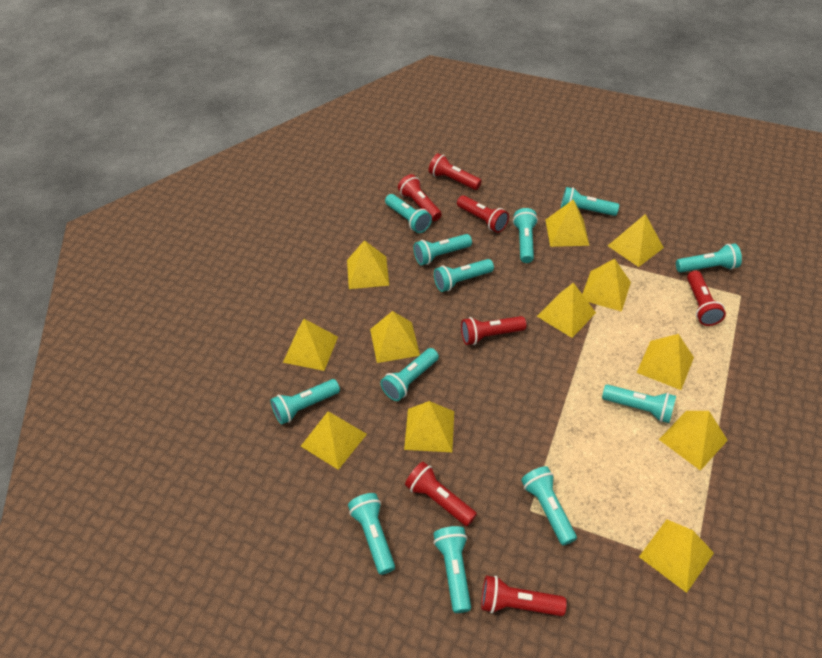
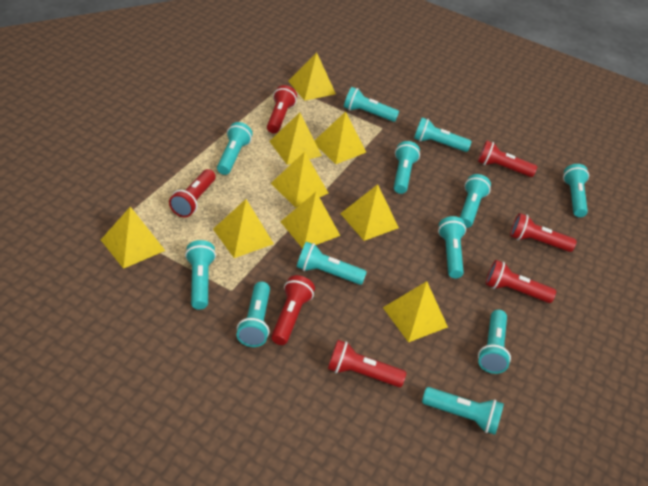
yellow pyramid: 12 -> 9

